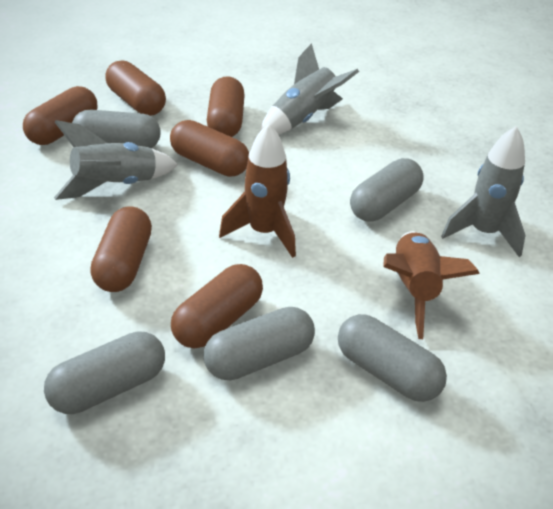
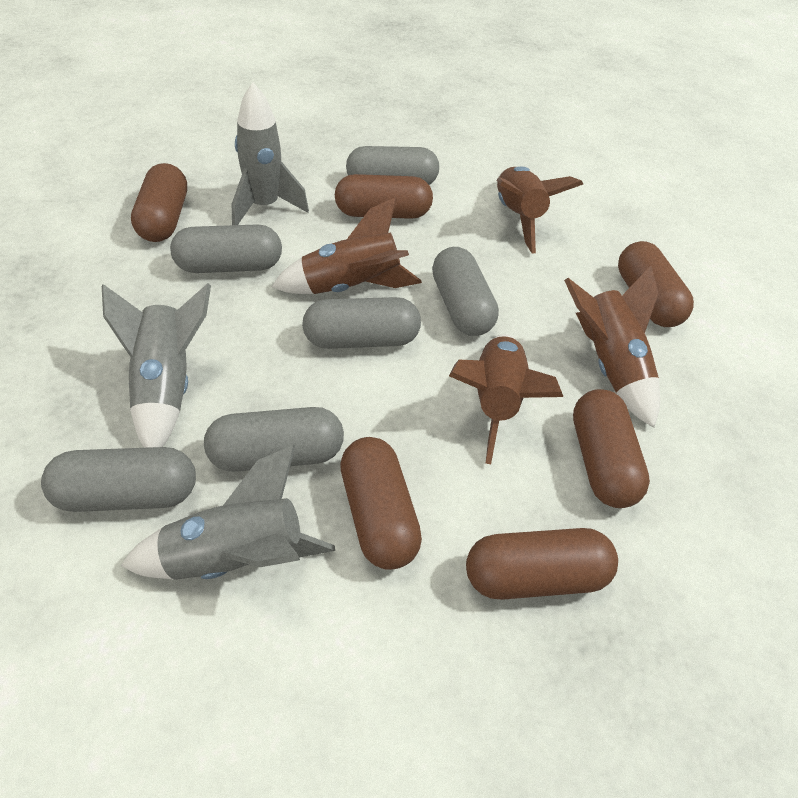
brown rocket: 2 -> 4
grey capsule: 5 -> 6

